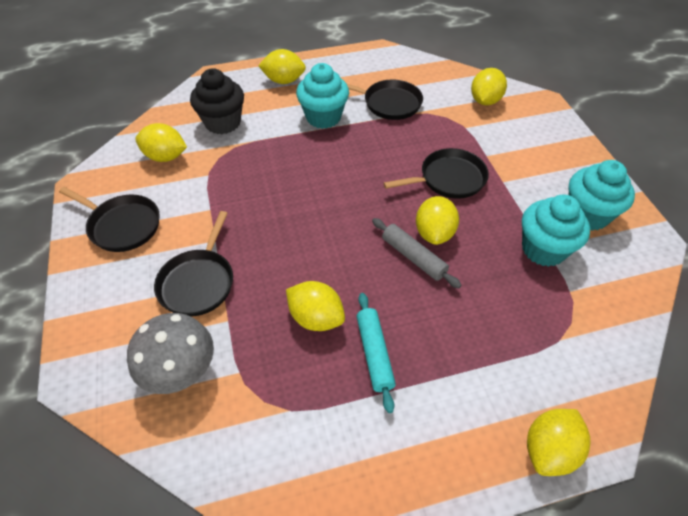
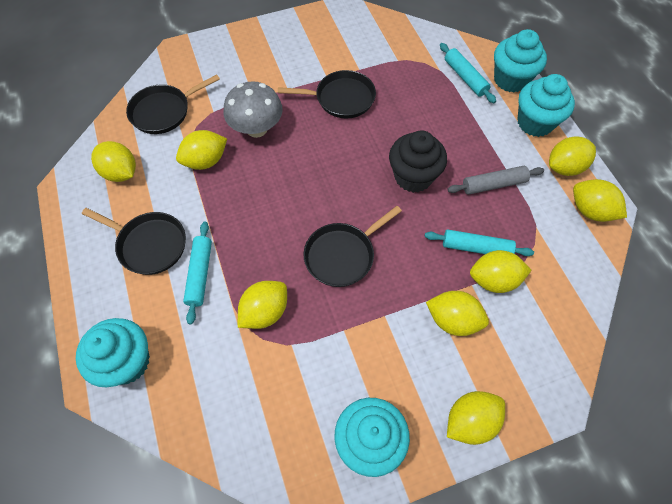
turquoise cupcake: 3 -> 4
turquoise rolling pin: 1 -> 3
yellow lemon: 6 -> 8

